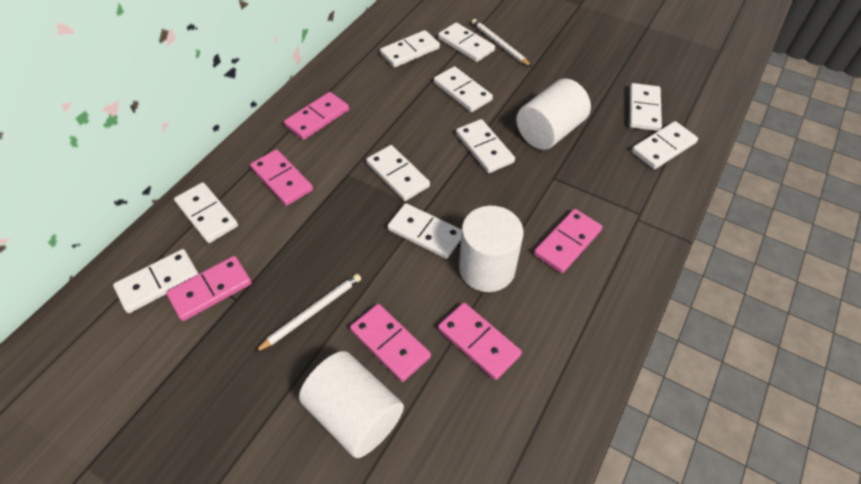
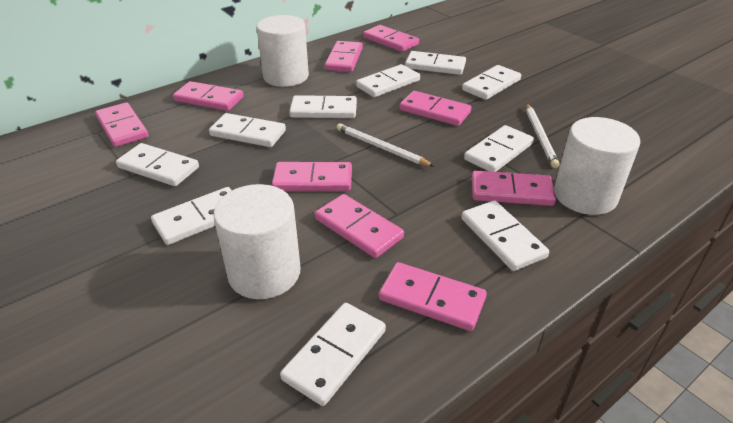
pink domino: 6 -> 9

